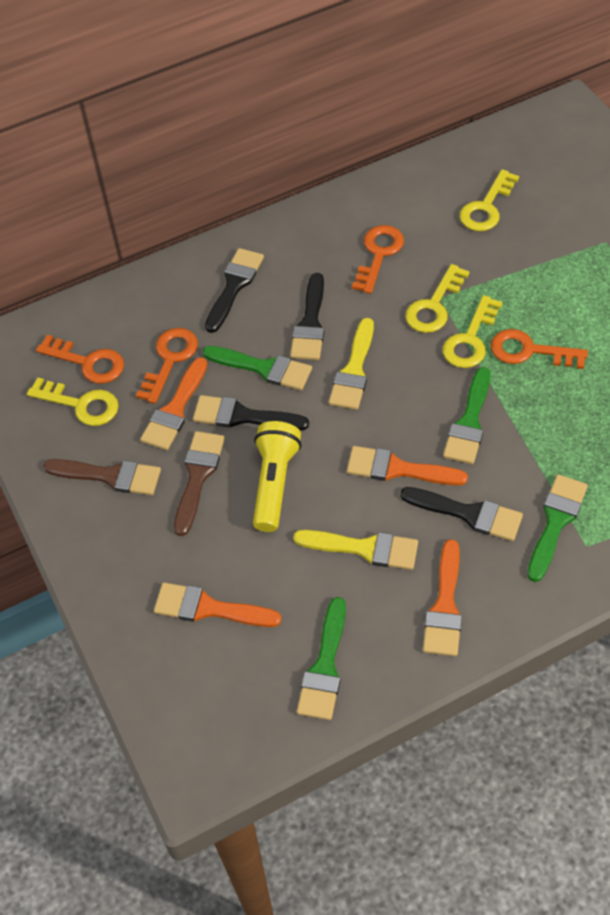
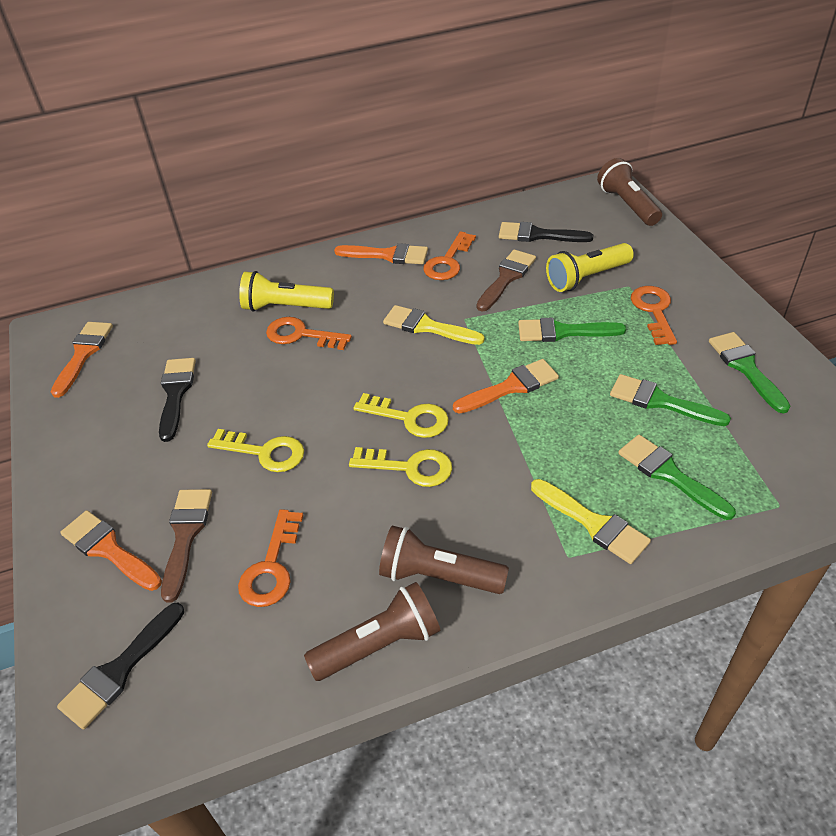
black brush: 4 -> 3
brown flashlight: 0 -> 3
yellow flashlight: 1 -> 2
yellow key: 4 -> 3

